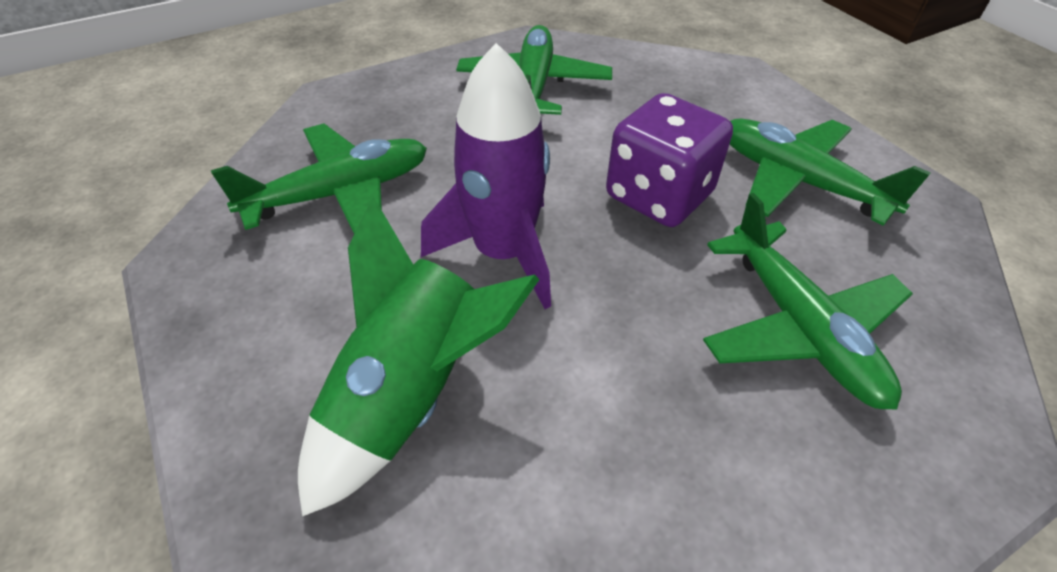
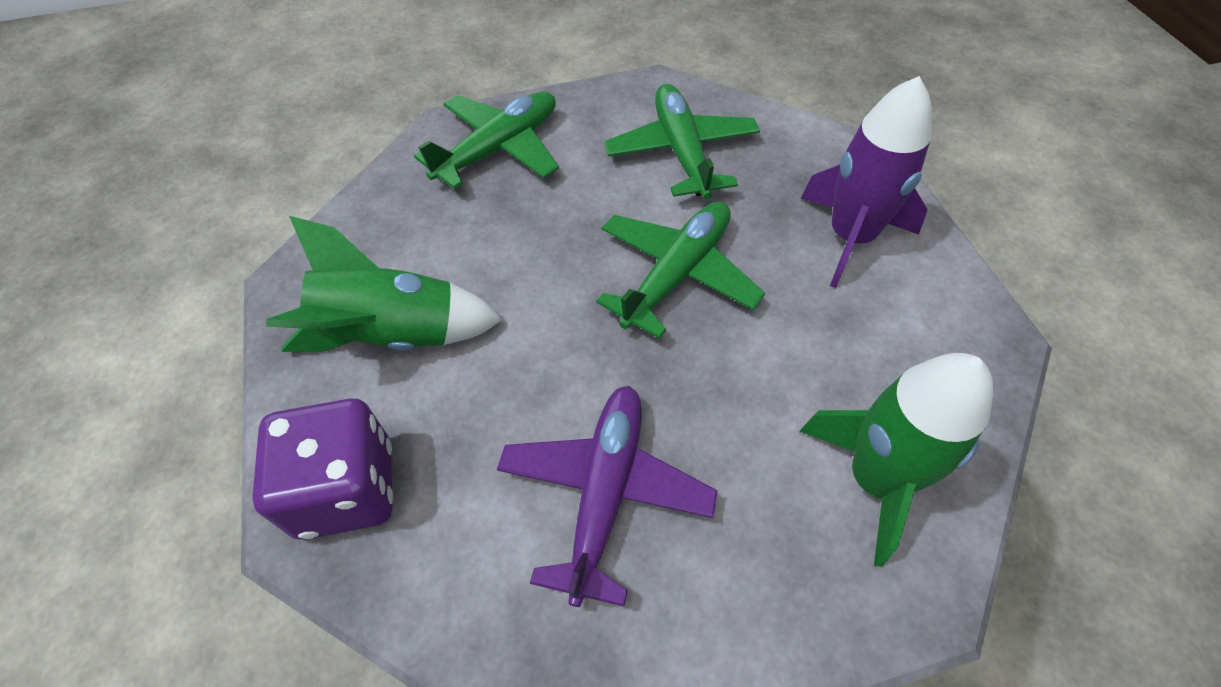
green plane: 4 -> 3
green rocket: 1 -> 2
purple plane: 0 -> 1

